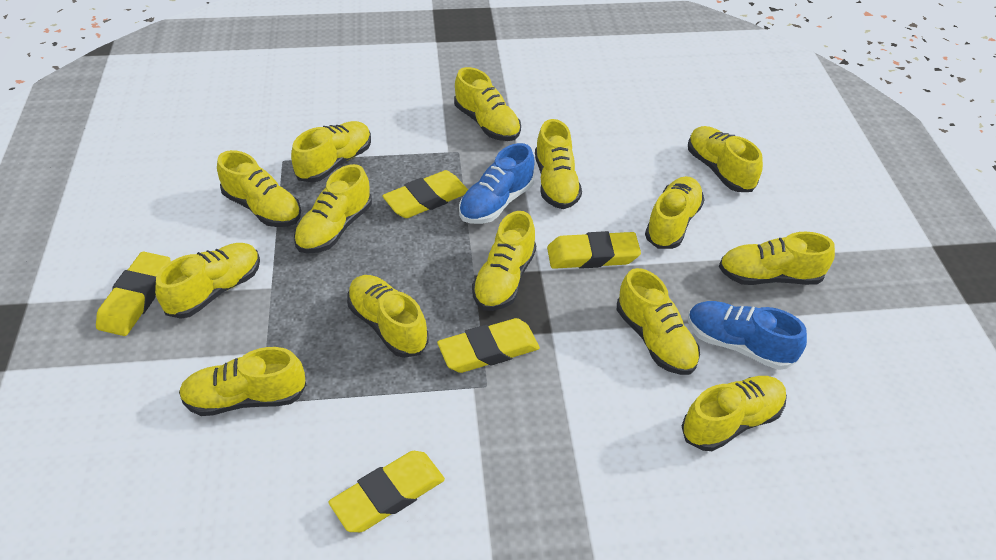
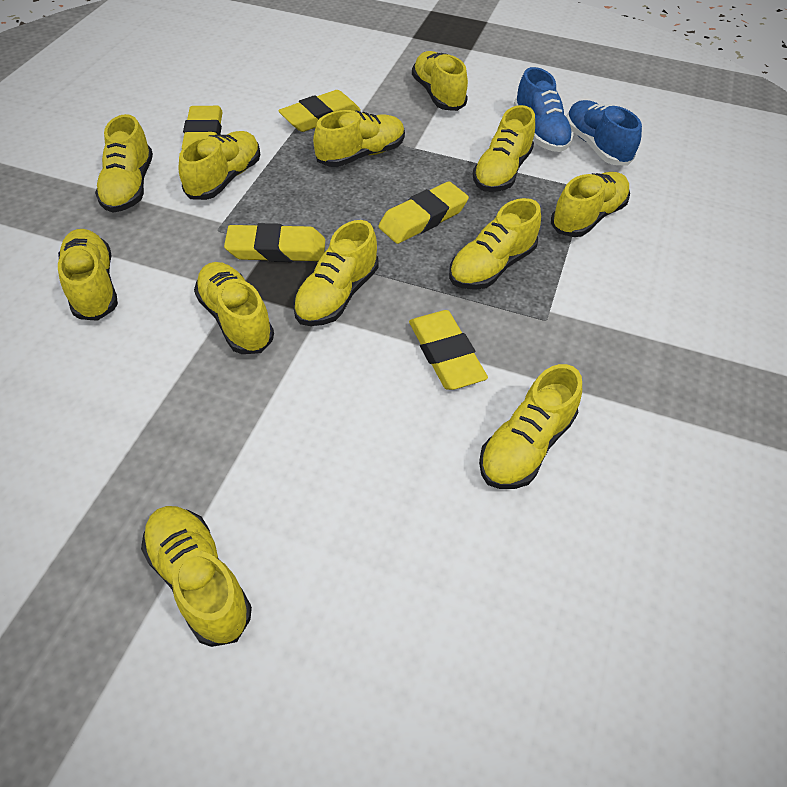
yellow shoe: 14 -> 12

